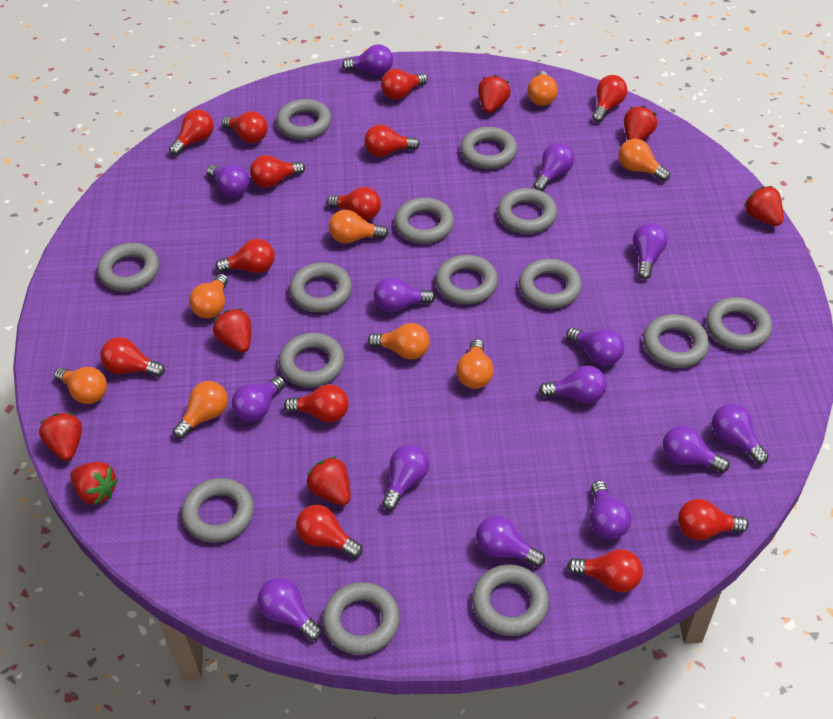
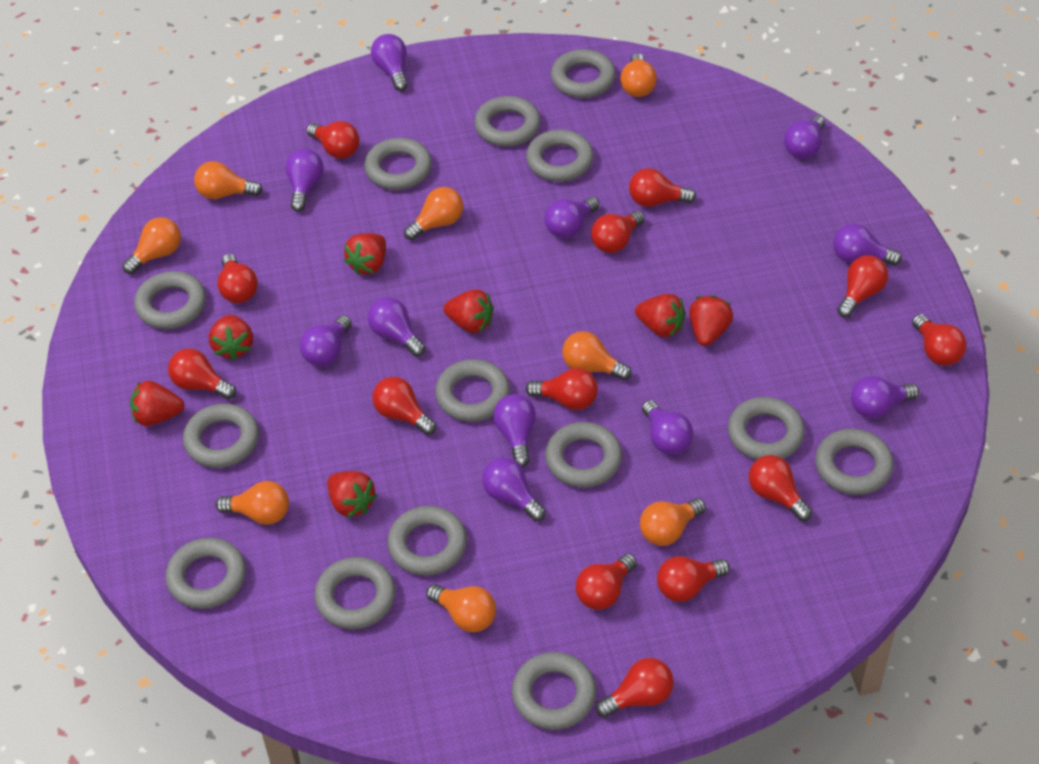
purple light bulb: 14 -> 11

